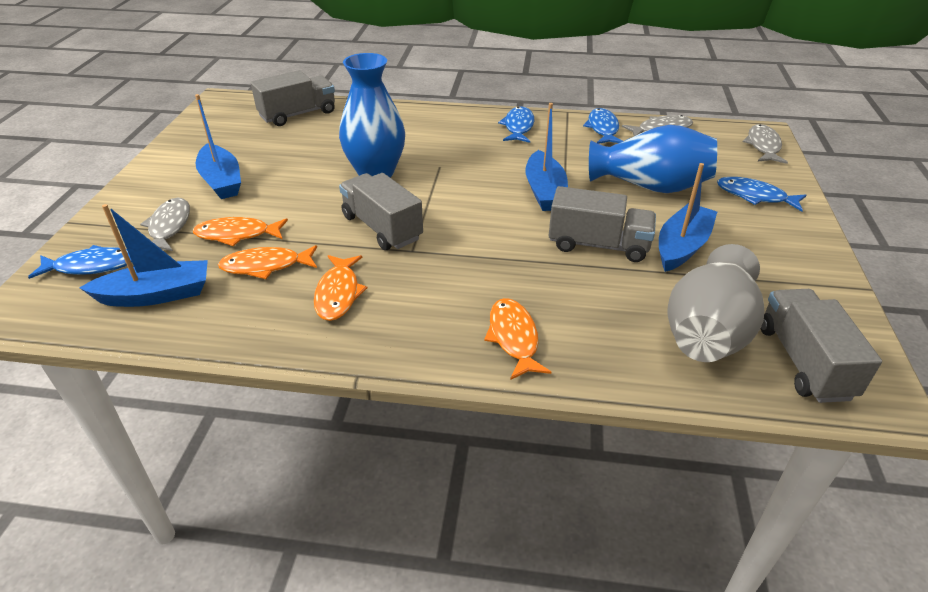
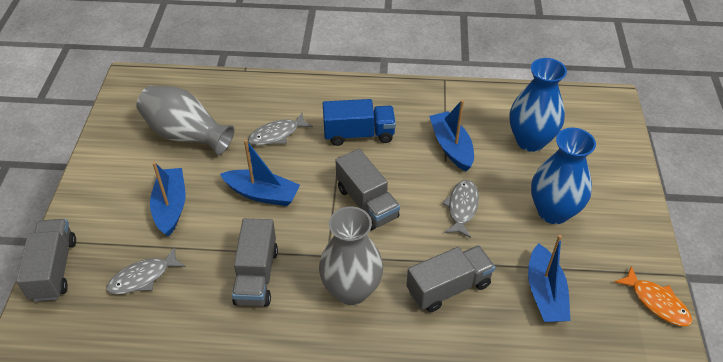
blue fish: 4 -> 0
blue truck: 0 -> 1
grey vase: 1 -> 2
orange fish: 4 -> 1

